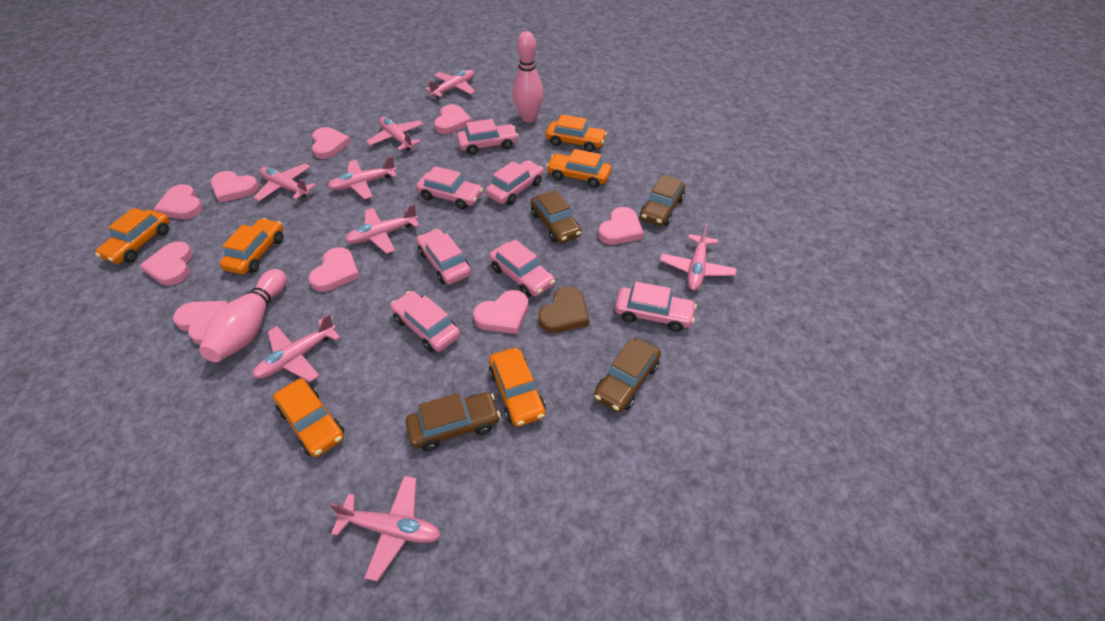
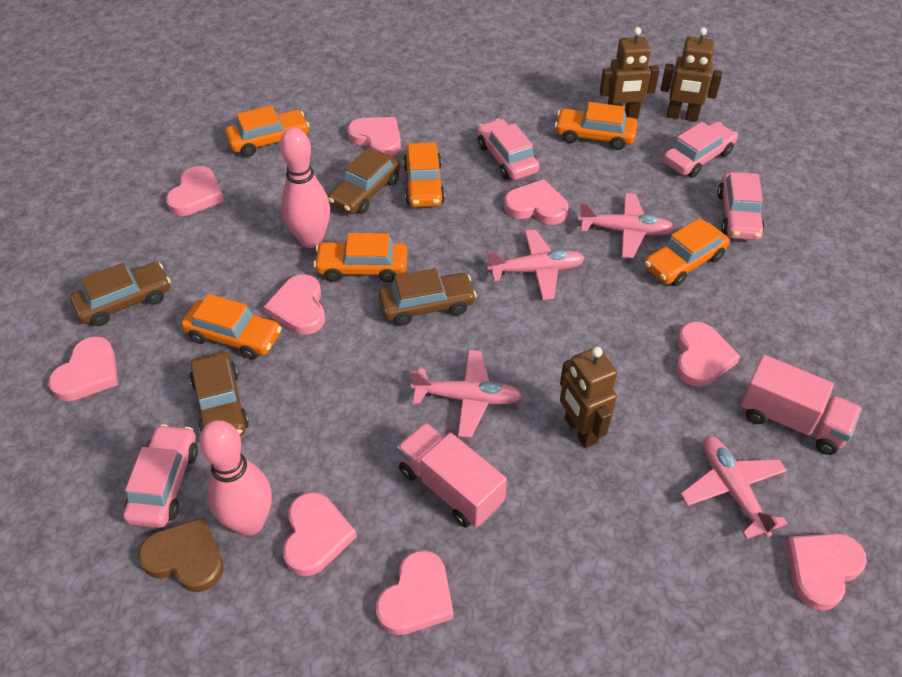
brown robot: 0 -> 3
pink car: 7 -> 4
pink plane: 8 -> 4
pink truck: 0 -> 2

